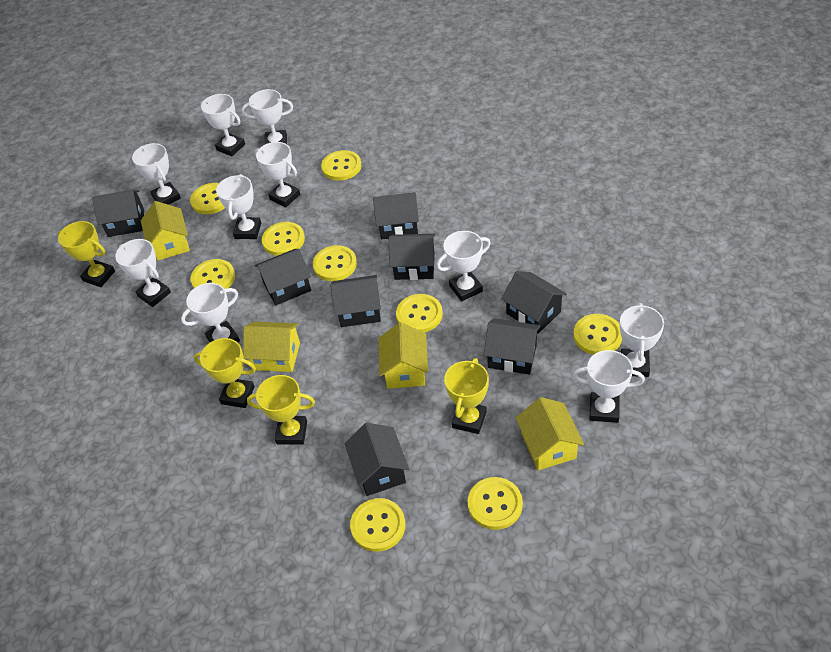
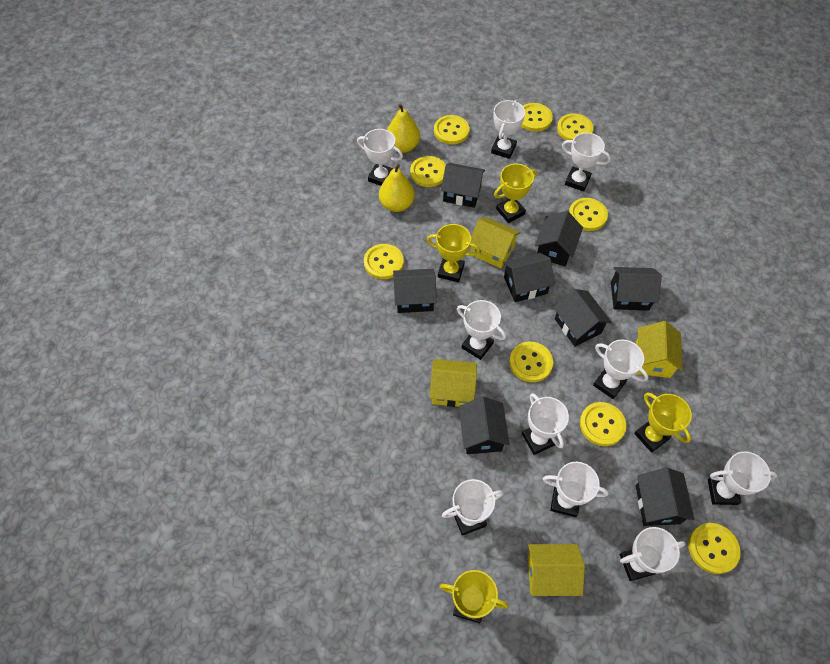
yellow pear: 0 -> 2

